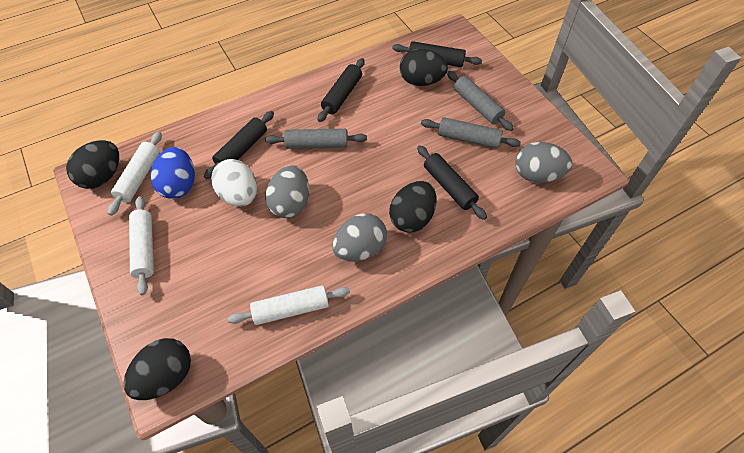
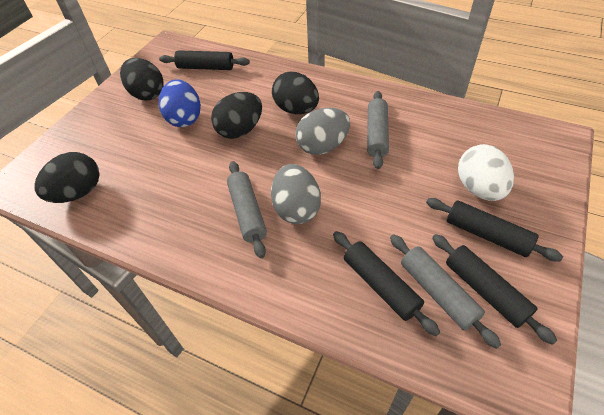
grey egg: 3 -> 2
white rolling pin: 3 -> 0

